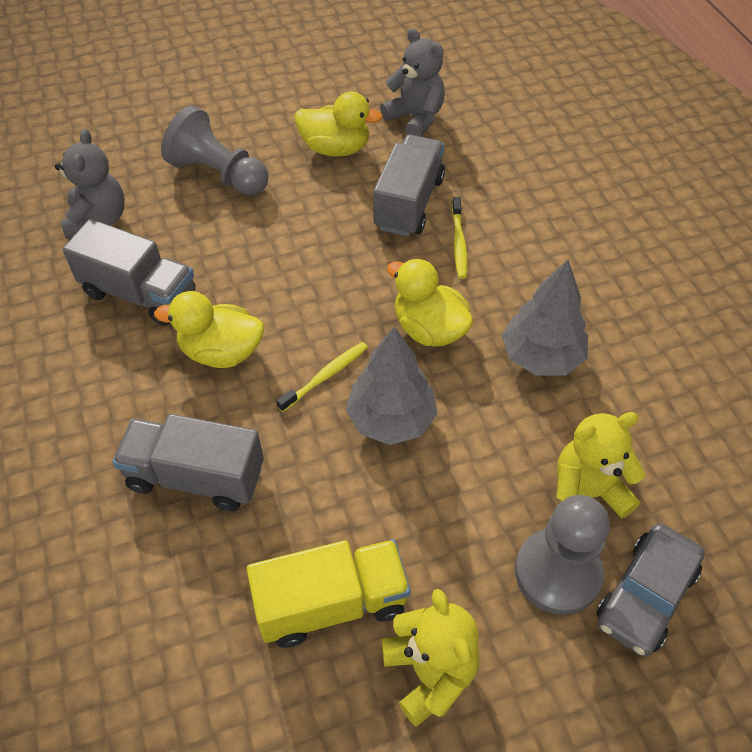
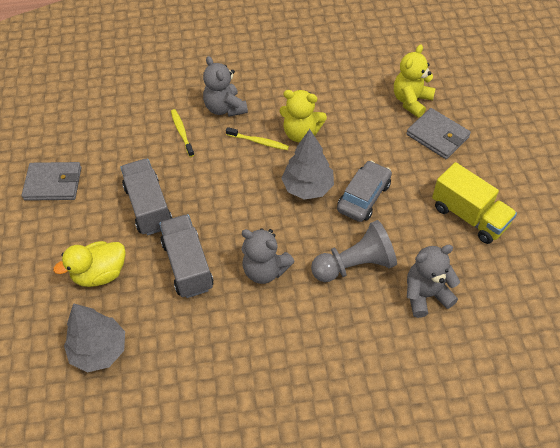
grey pawn: 2 -> 1
grey teddy bear: 2 -> 3
grey truck: 3 -> 2
grey wallet: 0 -> 2
yellow duck: 3 -> 1

